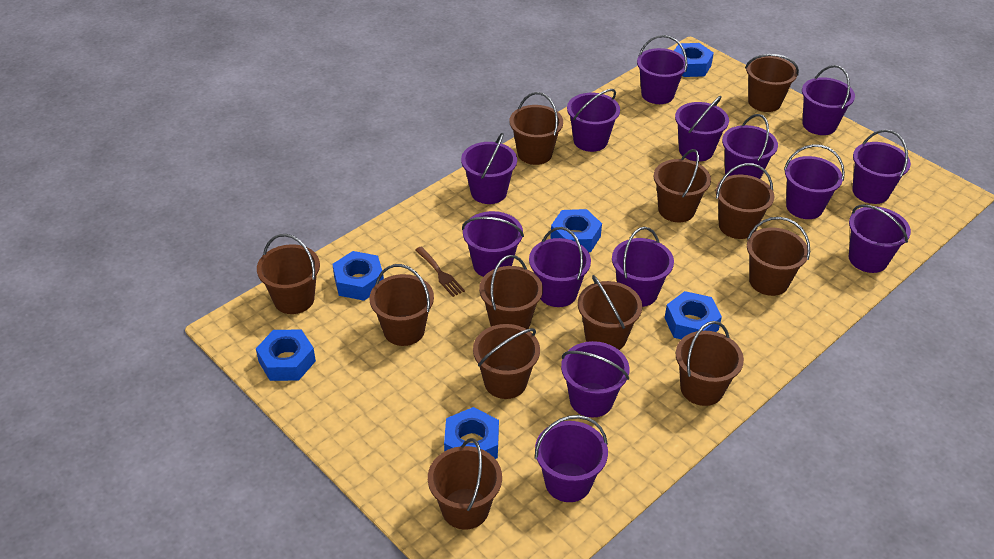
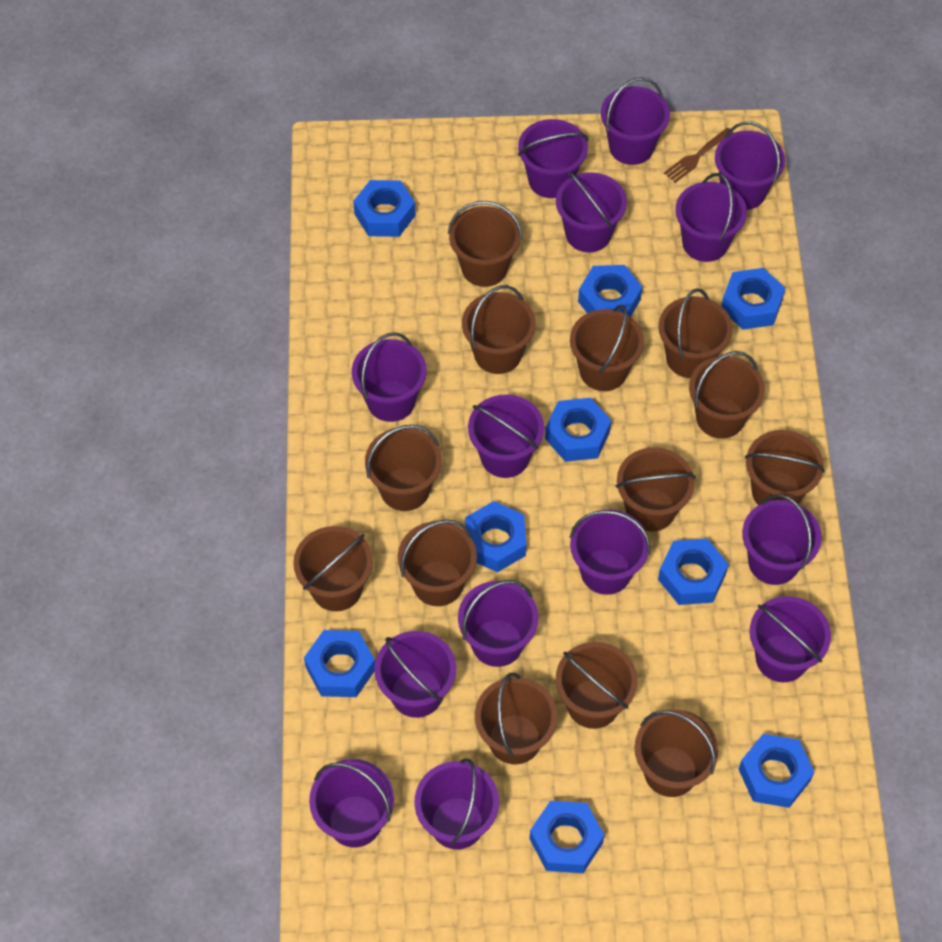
blue nut: 6 -> 9
brown bucket: 12 -> 13

